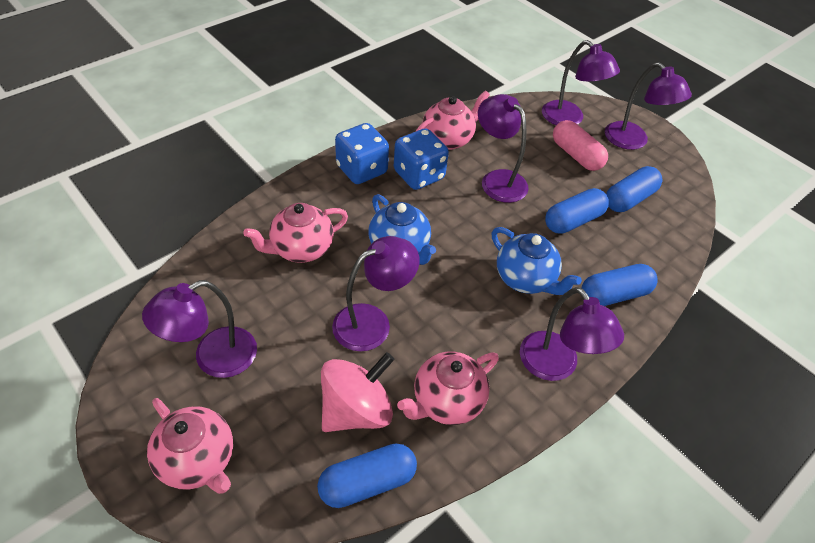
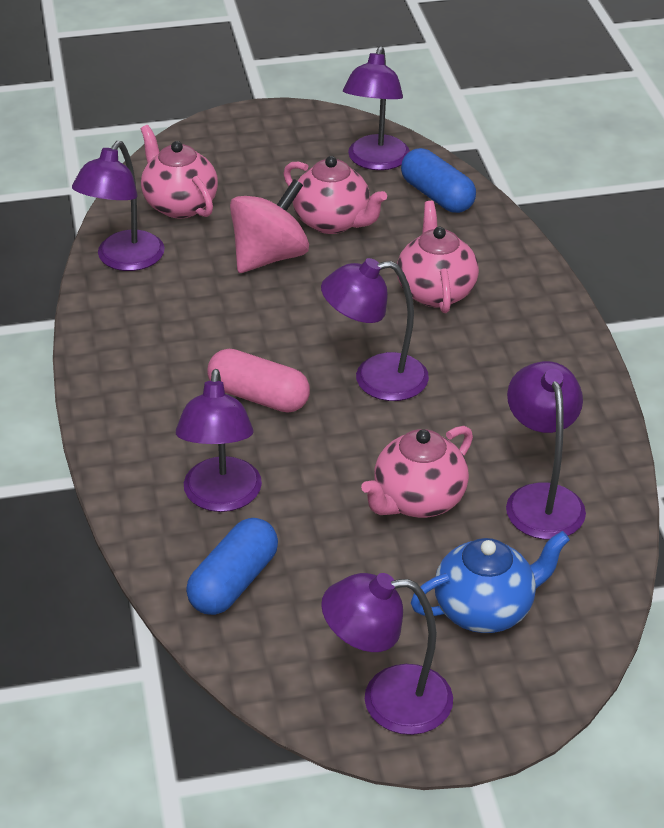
blue capsule: 4 -> 2
blue dice: 2 -> 0
blue teapot: 2 -> 1

